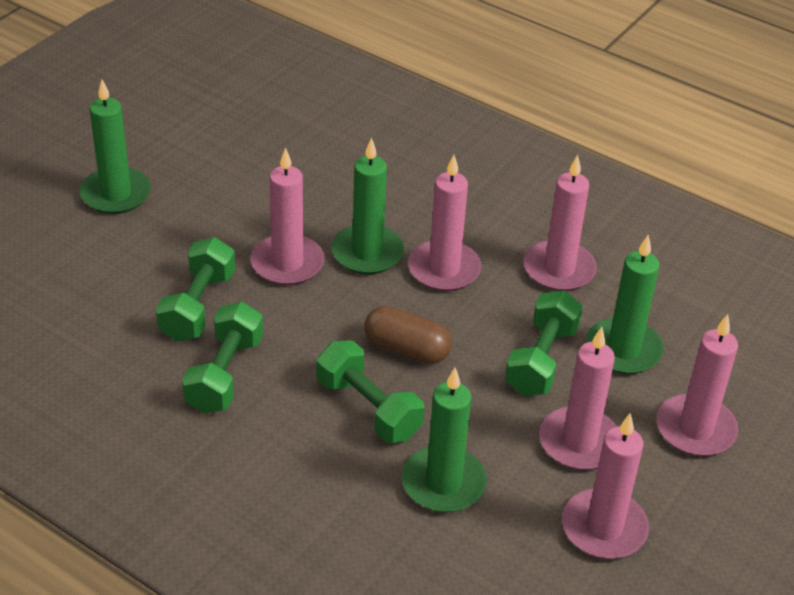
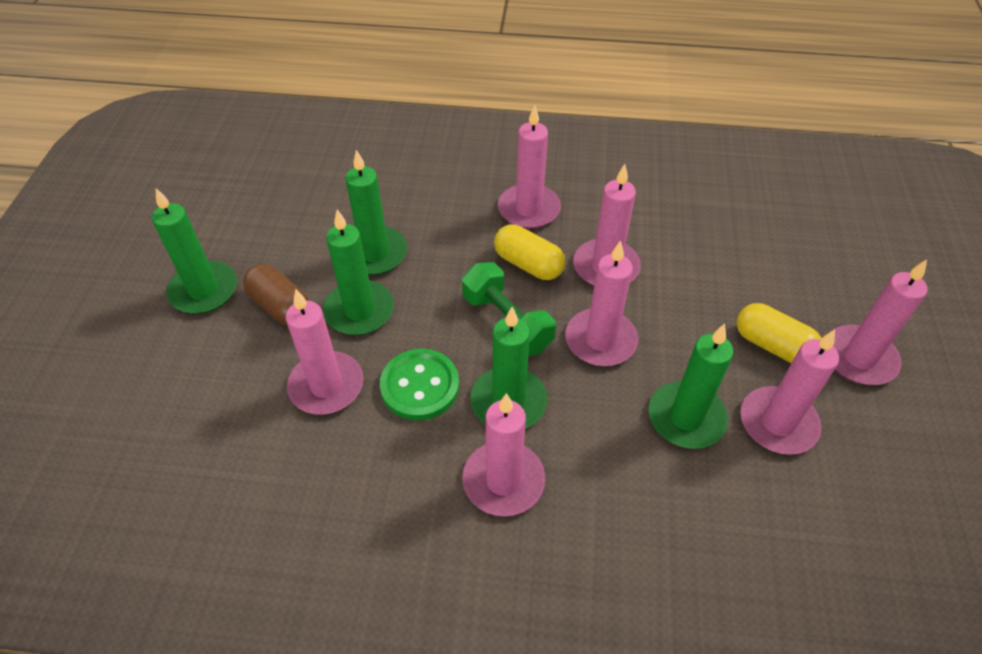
green button: 0 -> 1
green candle: 4 -> 5
green dumbbell: 4 -> 1
pink candle: 6 -> 7
yellow capsule: 0 -> 2

